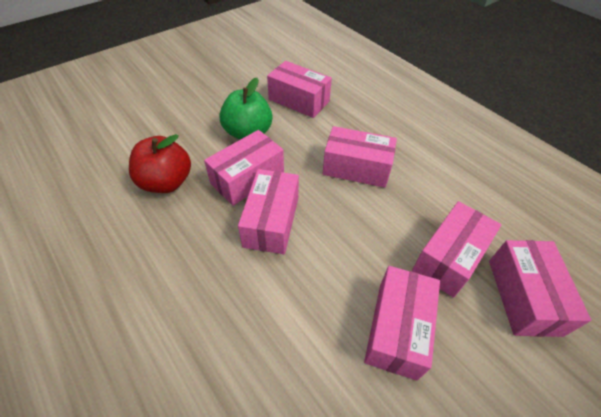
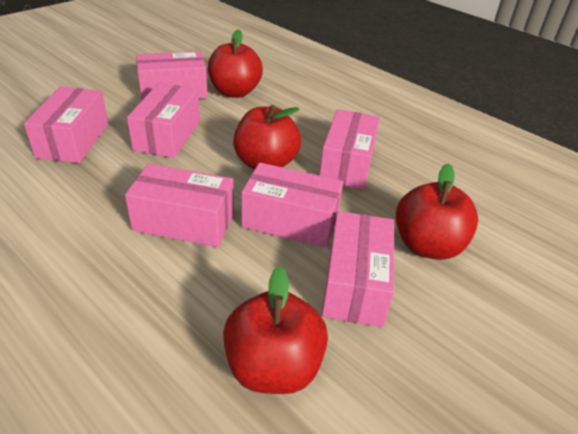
green apple: 1 -> 0
red apple: 1 -> 4

